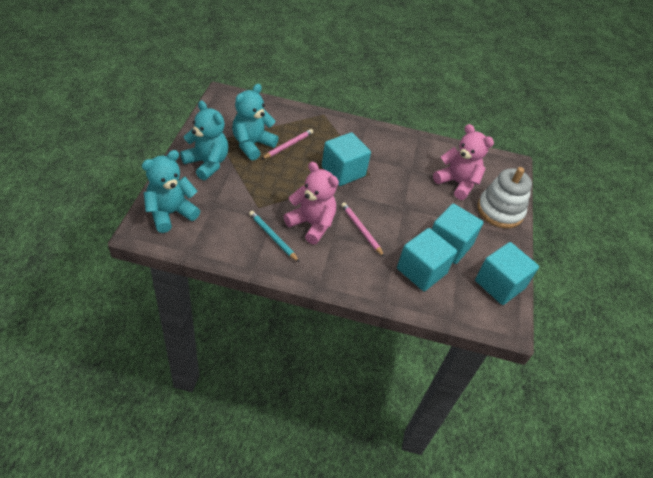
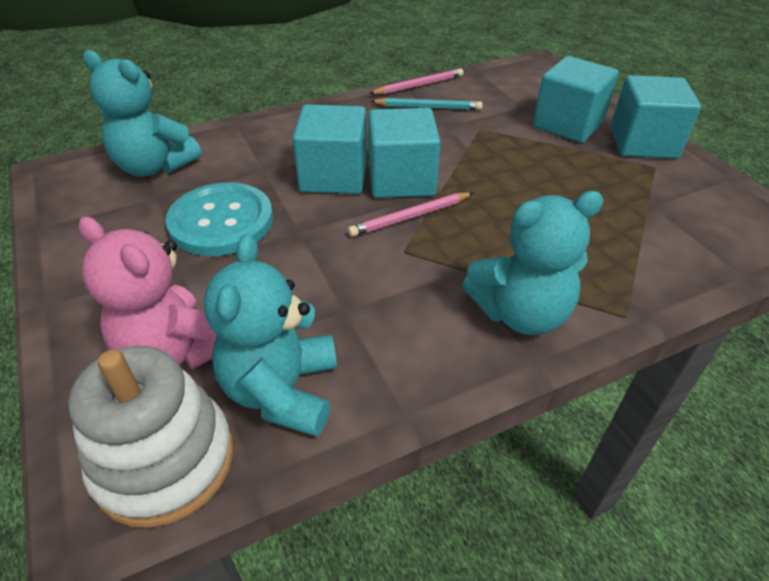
pink teddy bear: 2 -> 1
turquoise button: 0 -> 1

